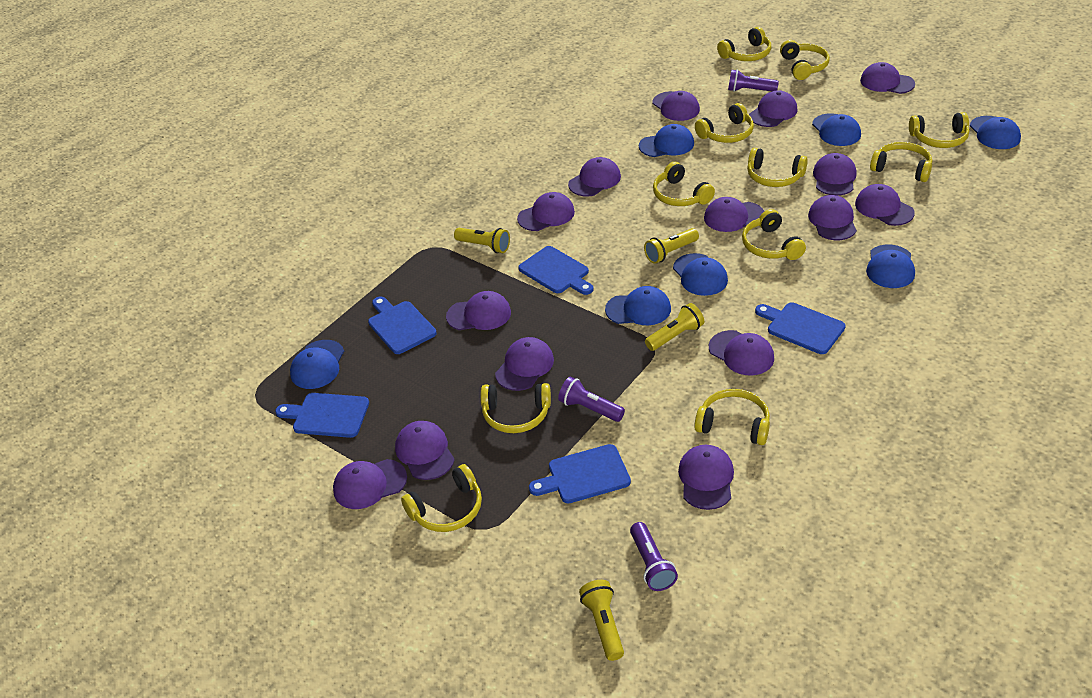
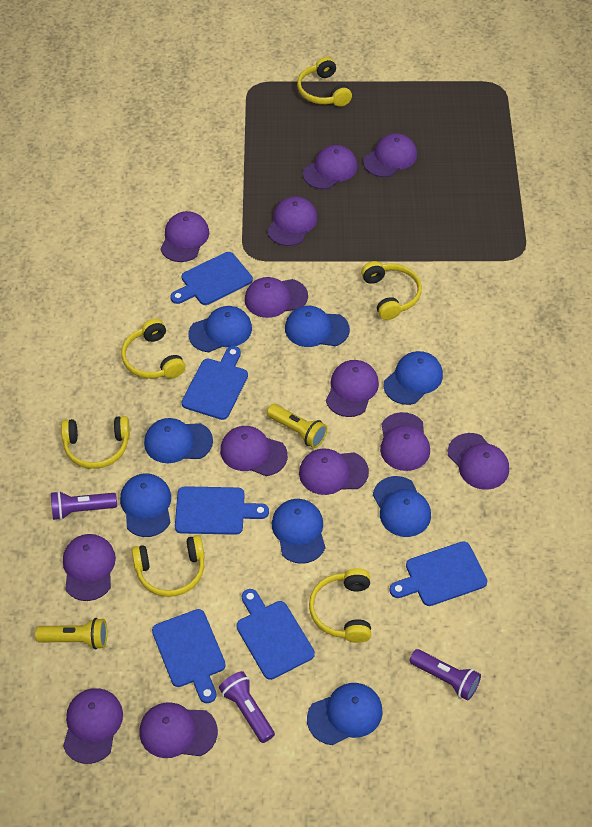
blue cap: 7 -> 8
blue cutting board: 5 -> 6
purple cap: 15 -> 13
yellow flashlight: 4 -> 2
yellow headphones: 11 -> 6

